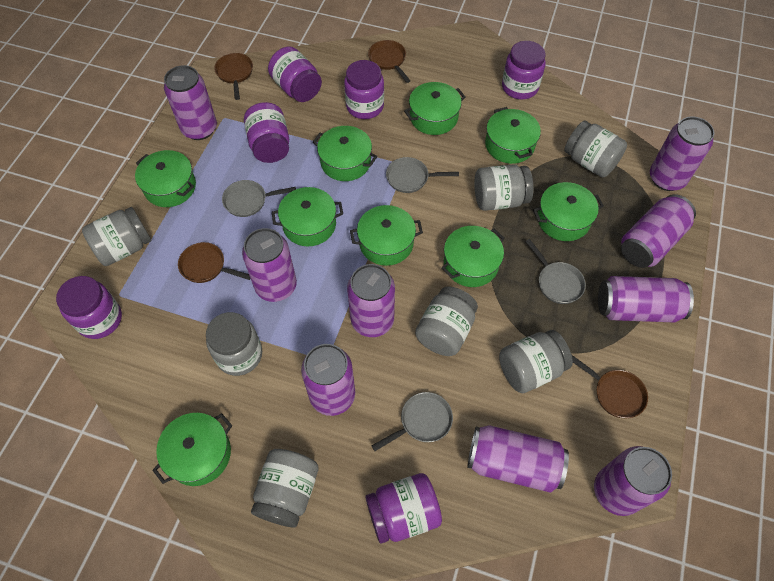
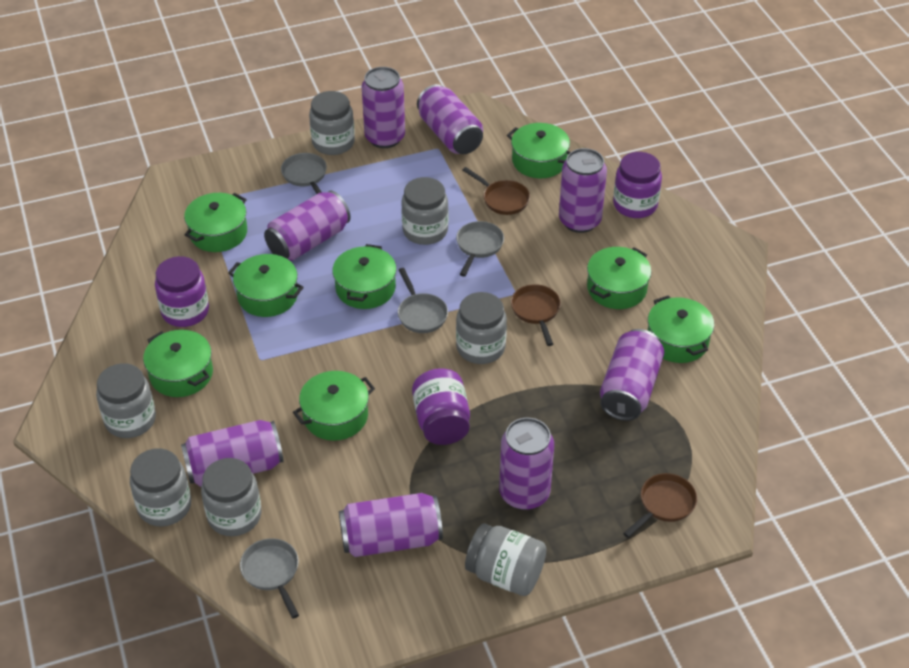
brown pan: 4 -> 3
green pot: 9 -> 8
purple can: 9 -> 8
purple jar: 6 -> 3

